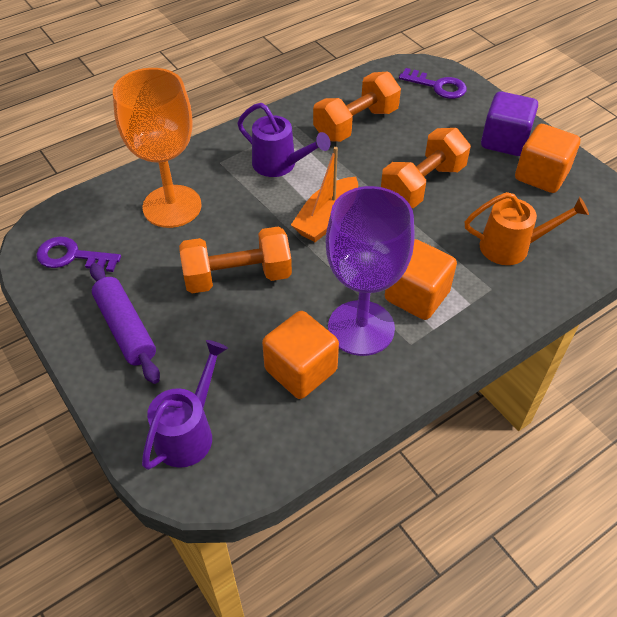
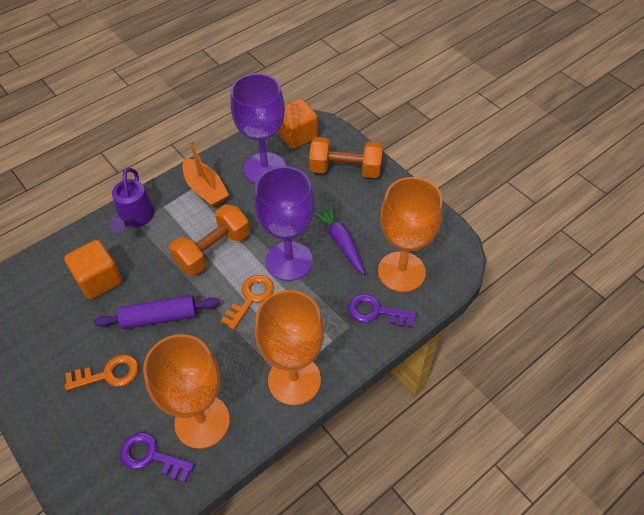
orange cube: 3 -> 2
orange dumbbell: 3 -> 2
orange goblet: 1 -> 3
orange key: 0 -> 2
orange watering can: 1 -> 0
purple carrot: 0 -> 1
purple cube: 1 -> 0
purple goblet: 1 -> 2
purple watering can: 2 -> 1

